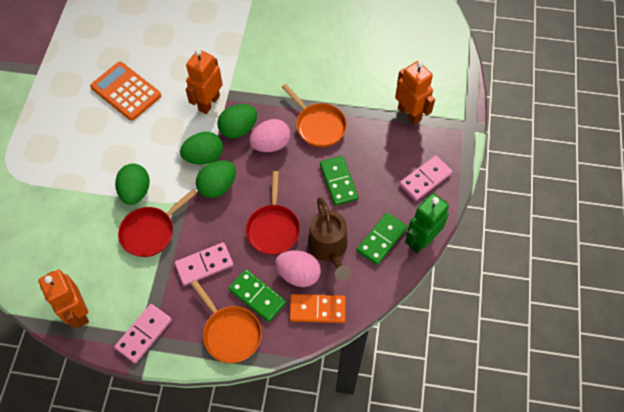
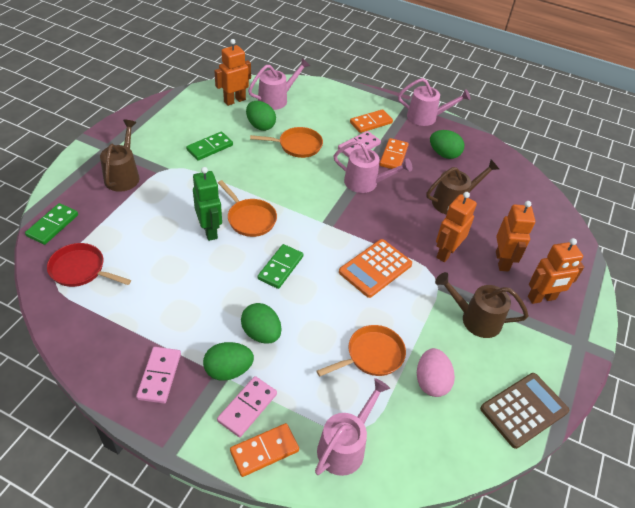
brown calculator: 0 -> 1
brown watering can: 1 -> 3
orange domino: 1 -> 3
orange pan: 2 -> 3
orange robot: 3 -> 4
pink egg: 2 -> 1
pink watering can: 0 -> 4
red pan: 2 -> 1

